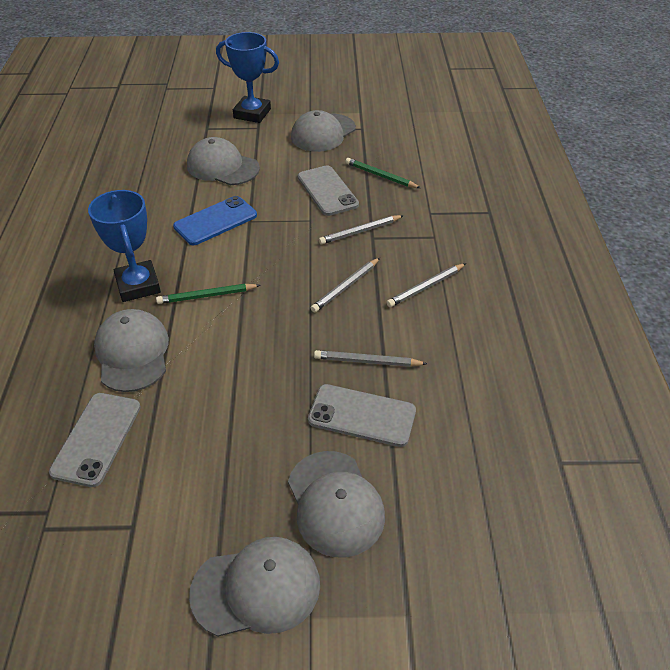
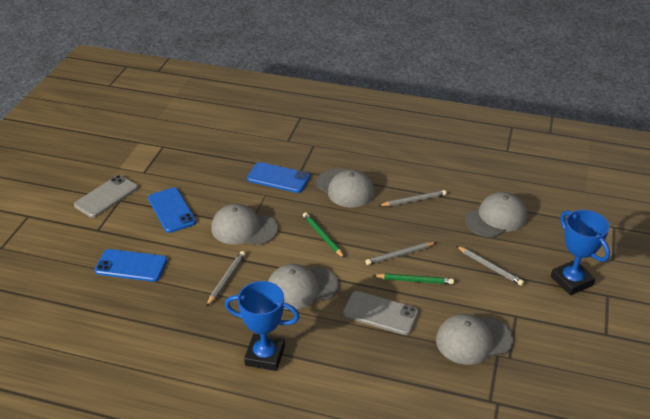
blue phone: 1 -> 3
grey phone: 3 -> 2

